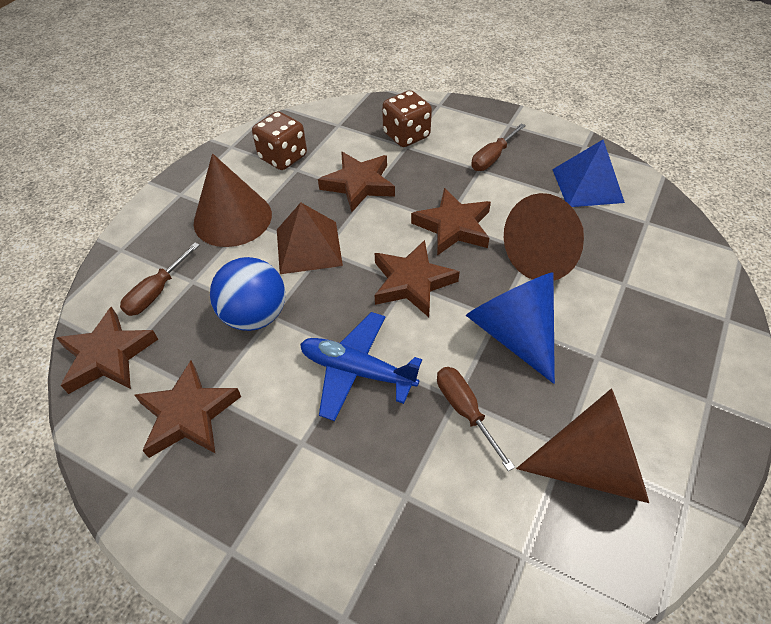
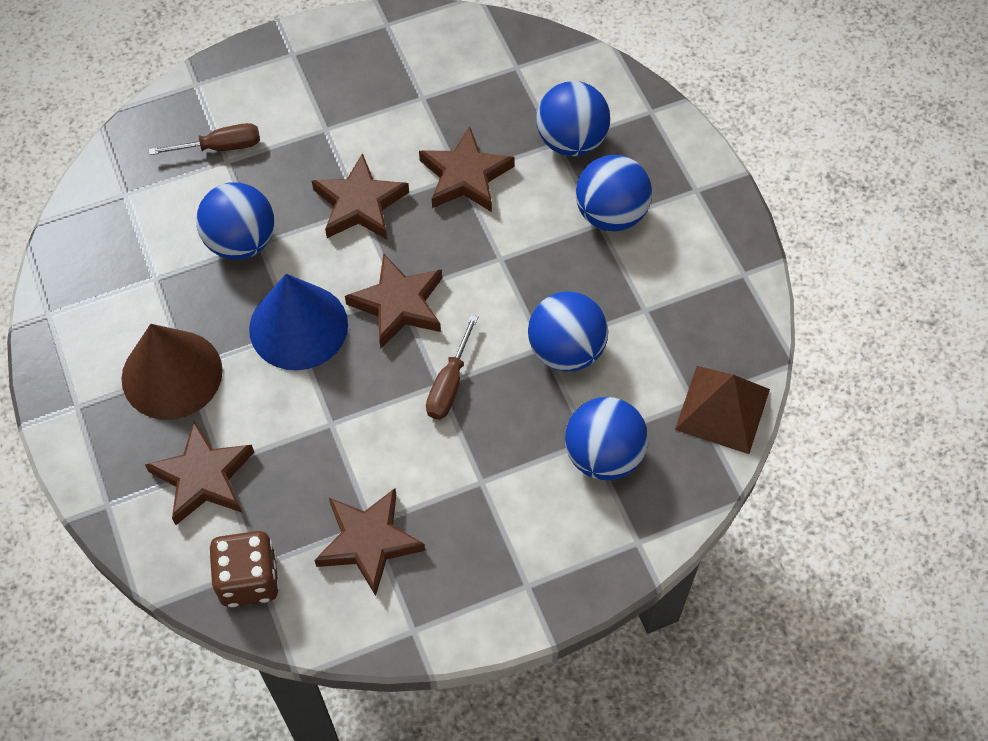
blue ball: 1 -> 5
blue plane: 1 -> 0
blue pyramid: 1 -> 0
brown cone: 3 -> 1
brown dice: 2 -> 1
brown screwdriver: 3 -> 2

